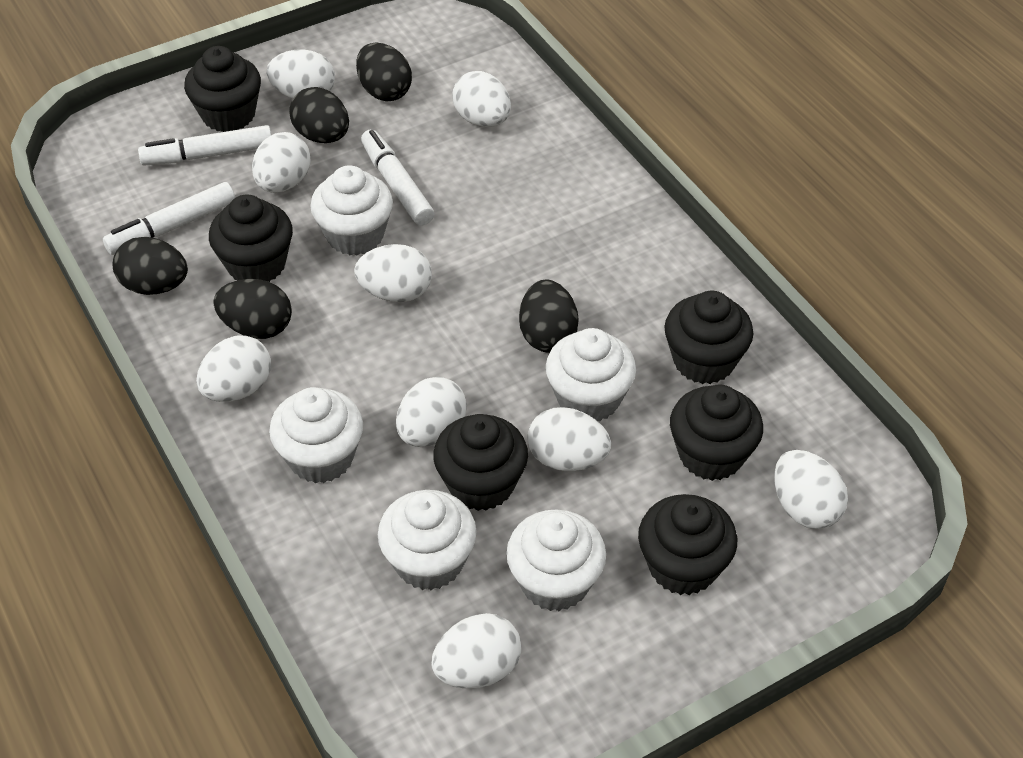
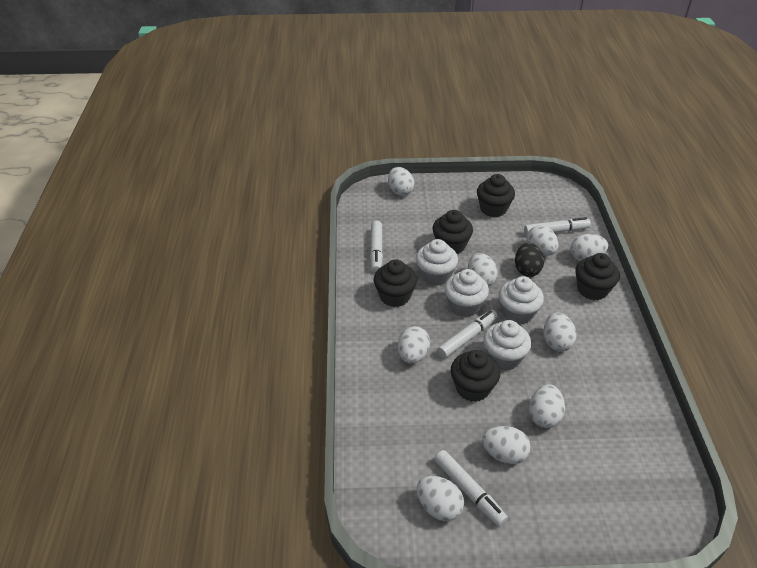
black cupcake: 6 -> 5
black egg: 5 -> 1
white cupcake: 5 -> 4
white marker: 3 -> 4

